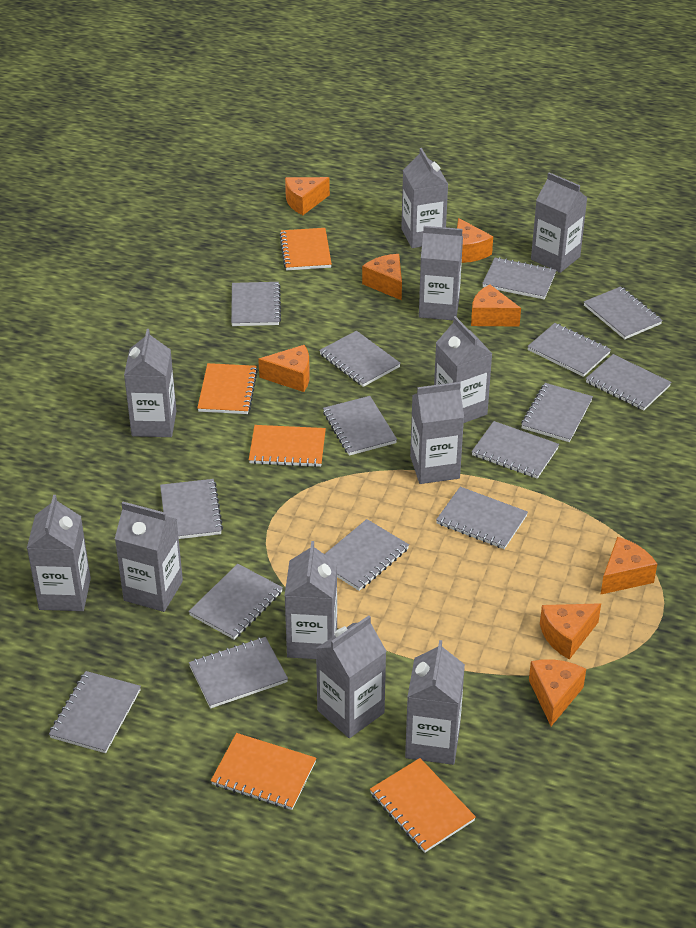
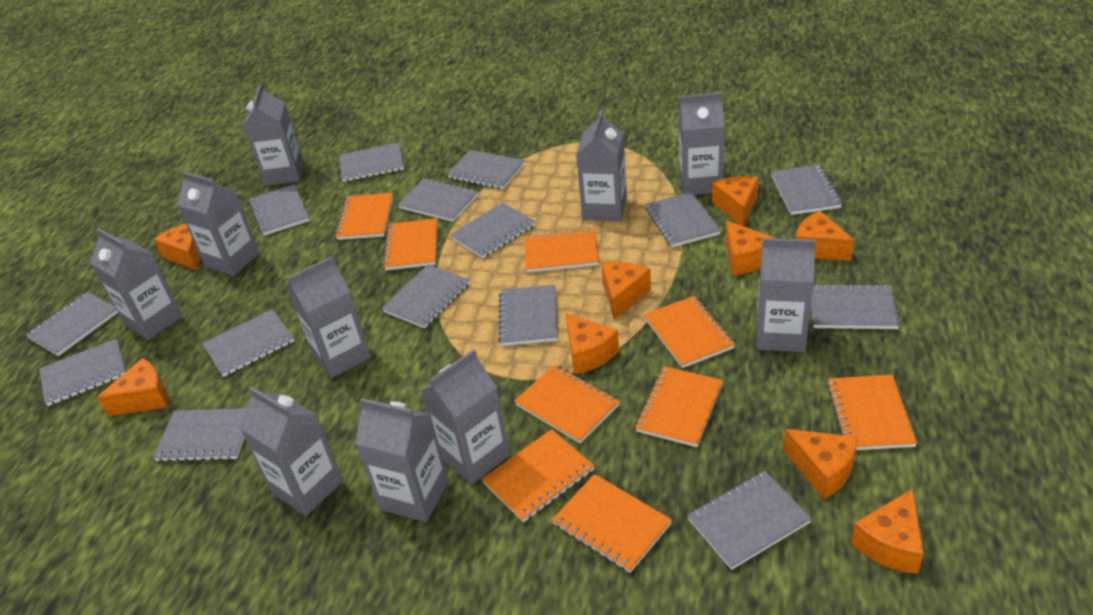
grey carton: 11 -> 10
orange cheese: 8 -> 9
orange notebook: 5 -> 9

